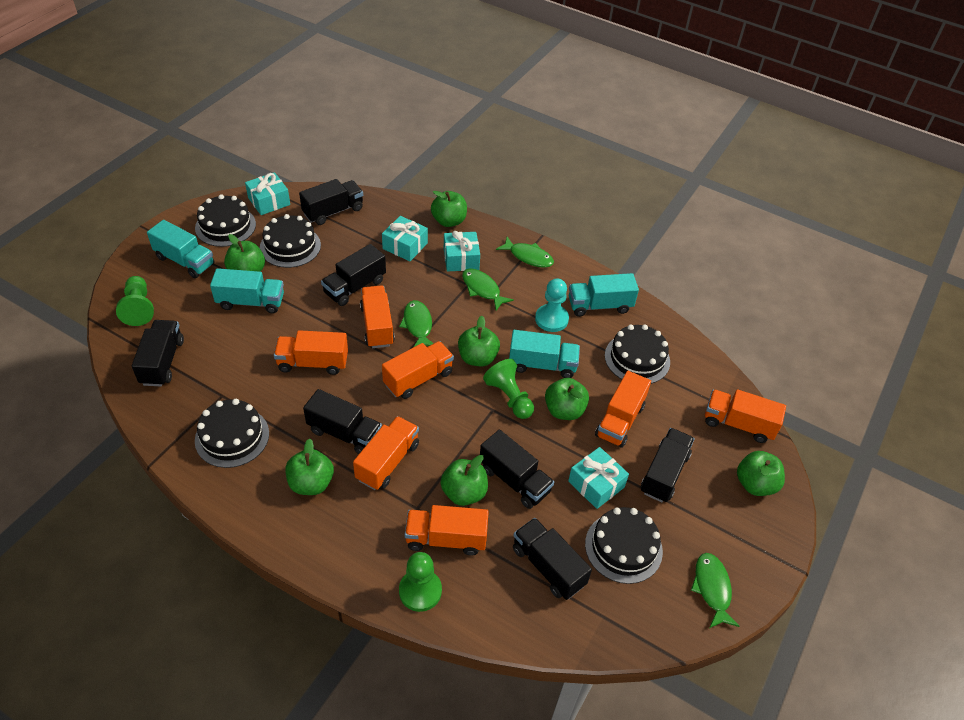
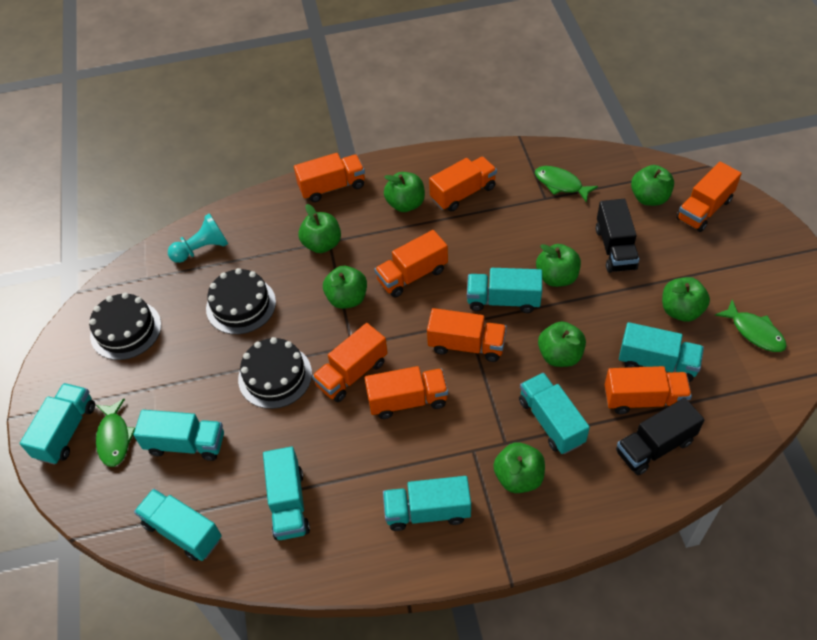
black cake: 5 -> 3
black truck: 7 -> 2
green apple: 7 -> 8
green fish: 4 -> 3
green pawn: 3 -> 0
orange truck: 7 -> 8
turquoise gift: 4 -> 0
turquoise truck: 4 -> 8

